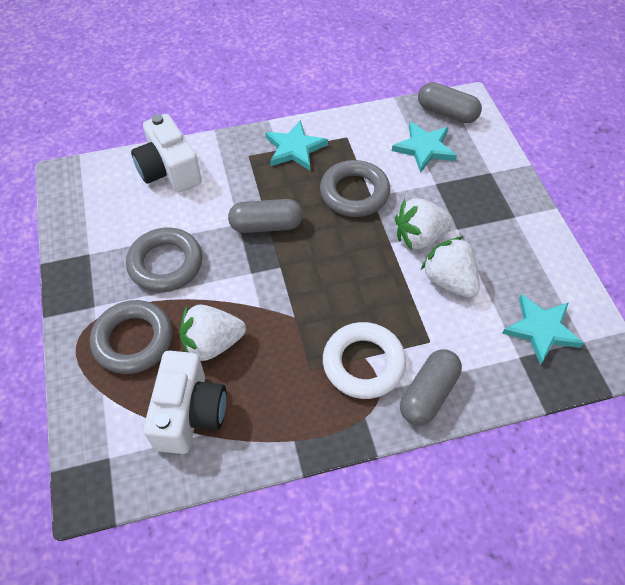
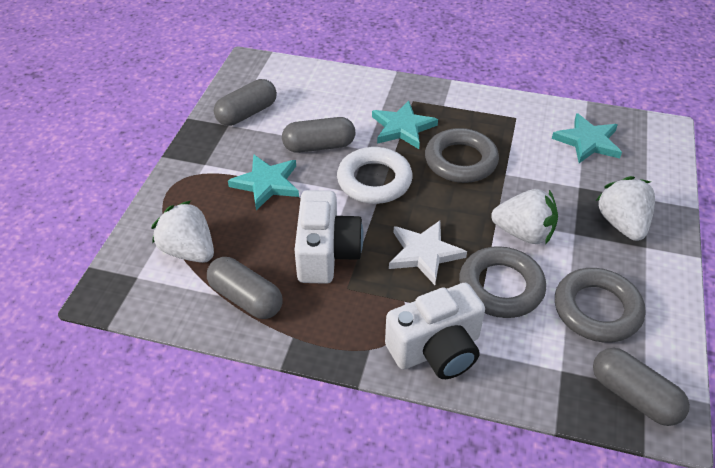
grey capsule: 3 -> 4
white star: 0 -> 1

